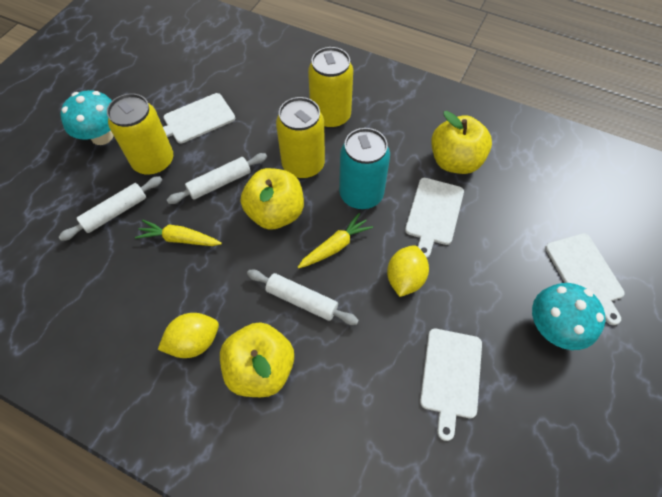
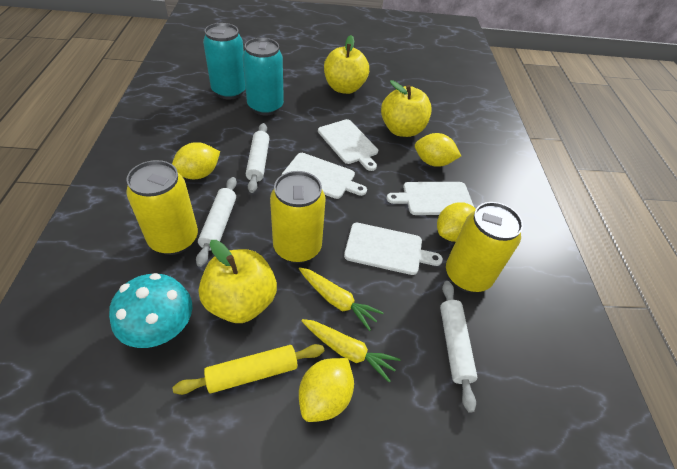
turquoise can: 1 -> 2
turquoise mushroom: 2 -> 1
yellow lemon: 2 -> 4
yellow rolling pin: 0 -> 1

